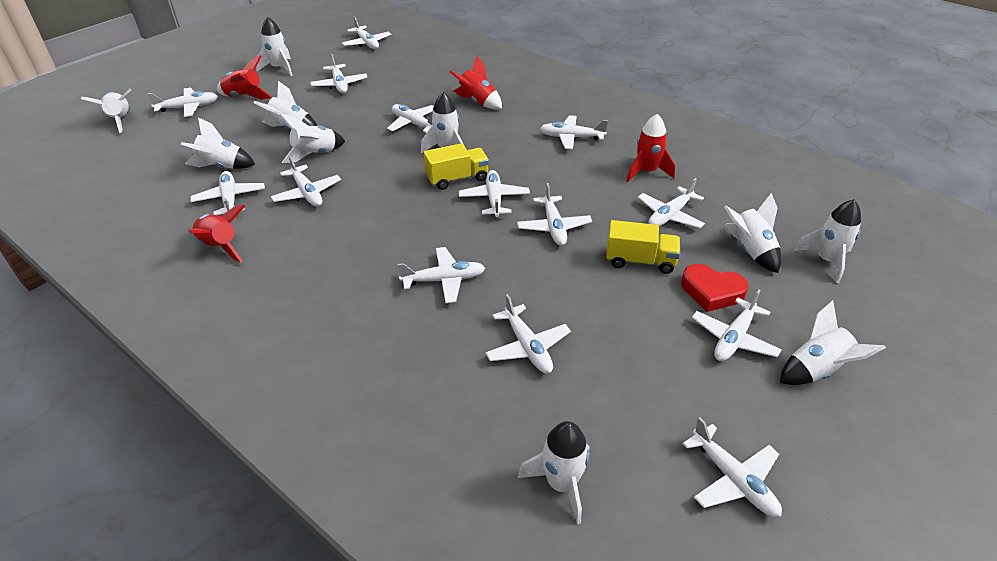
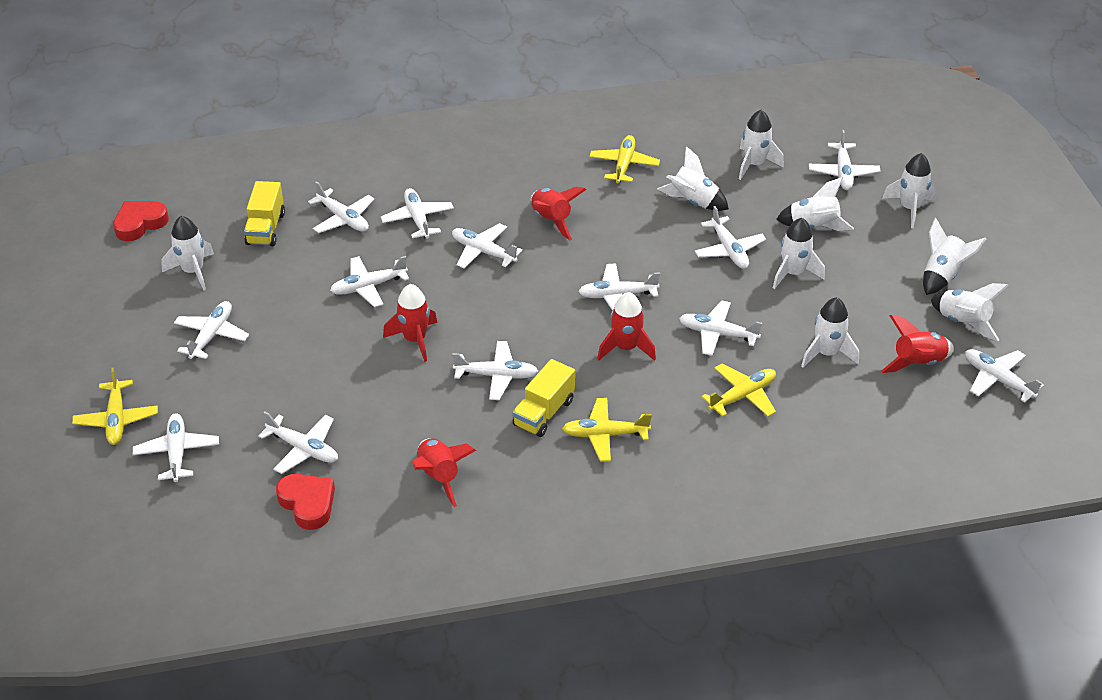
red heart: 1 -> 2
red rocket: 4 -> 5
white plane: 14 -> 13
white rocket: 10 -> 9
yellow plane: 0 -> 4

